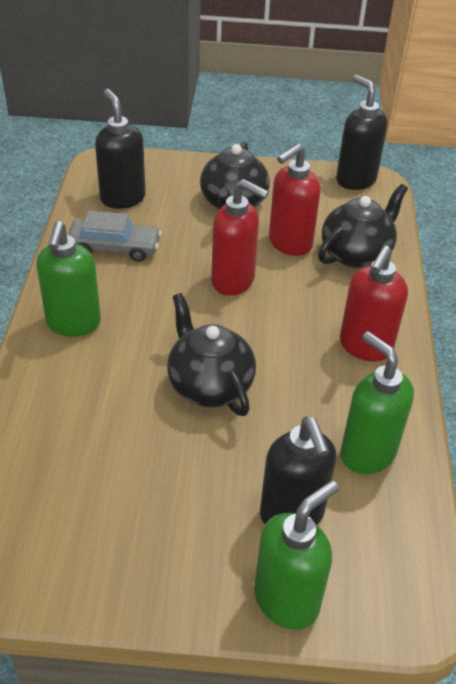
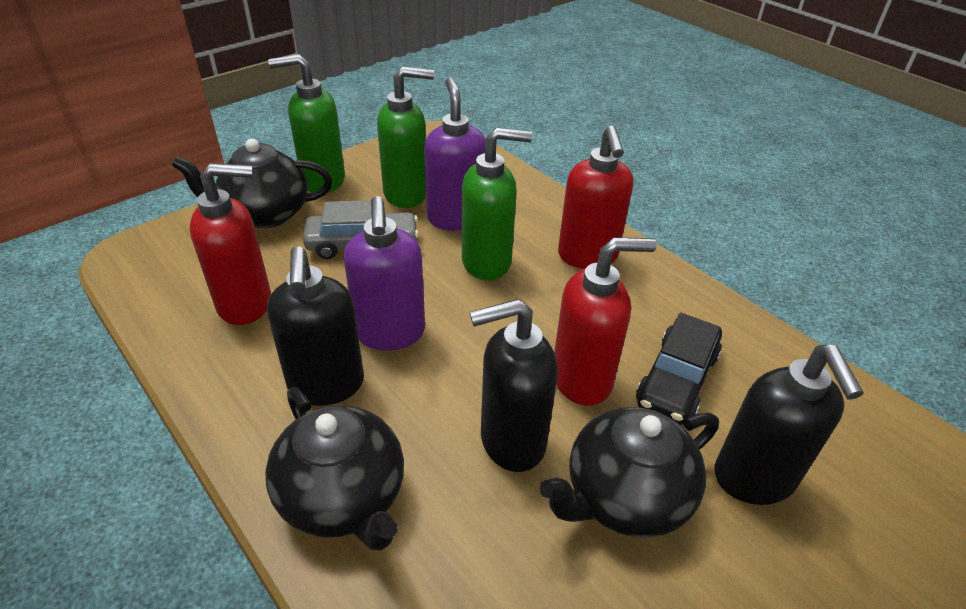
black car: 0 -> 1
purple soap dispenser: 0 -> 2

